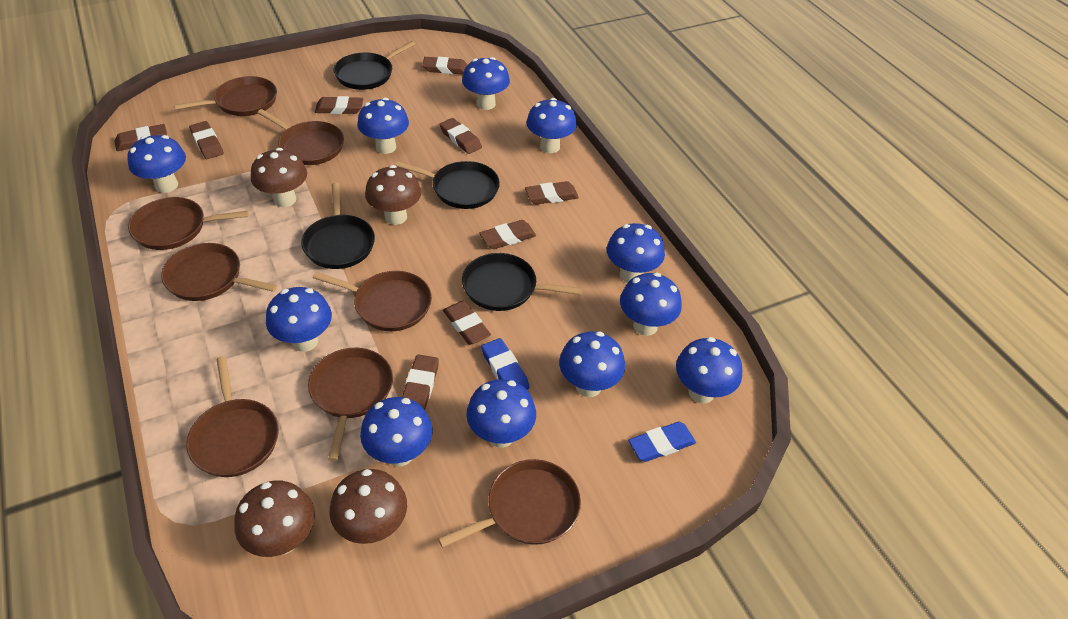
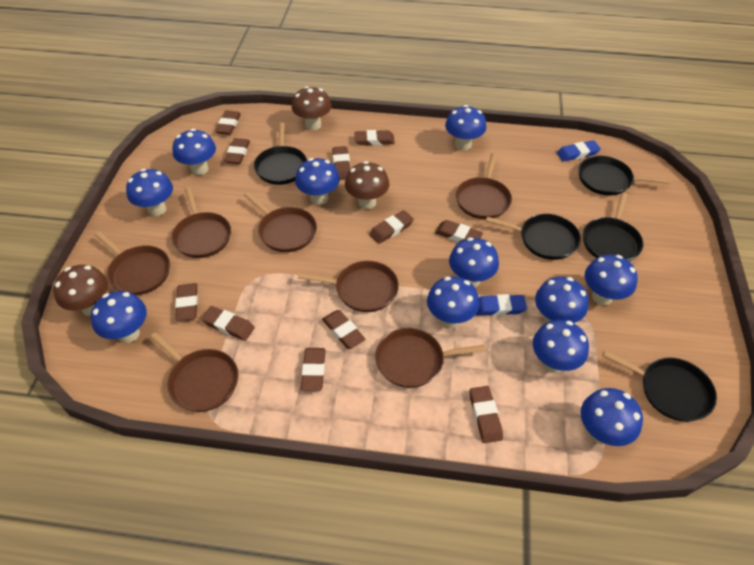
black pan: 4 -> 5
brown eraser: 9 -> 11
brown mushroom: 4 -> 3
brown pan: 8 -> 7

